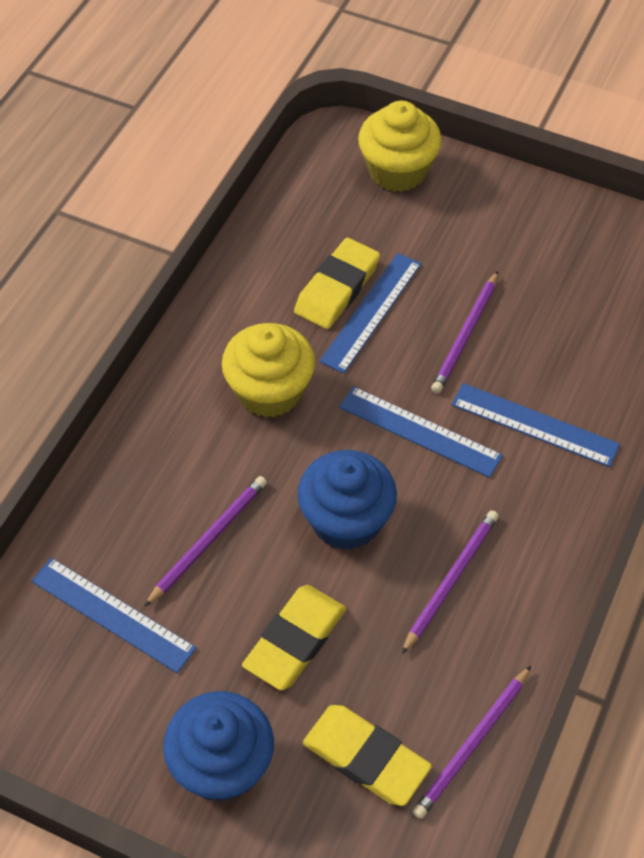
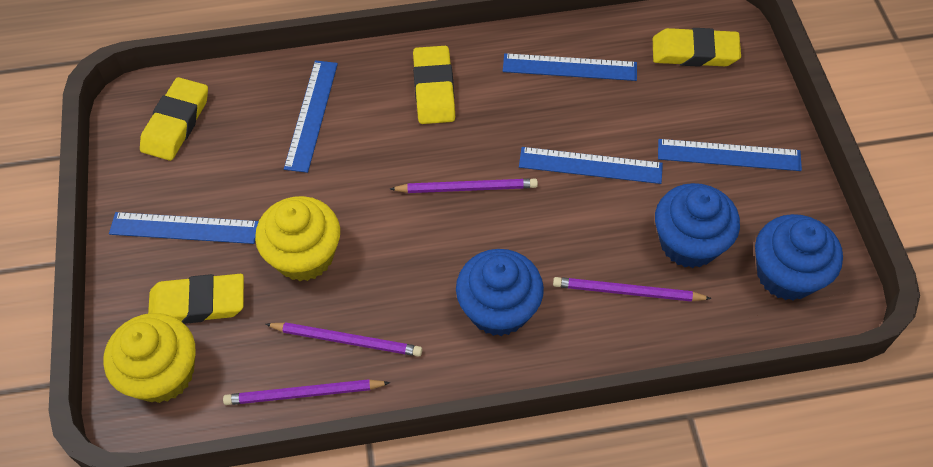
blue cupcake: 2 -> 3
blue ruler: 4 -> 5
yellow eraser: 3 -> 4

